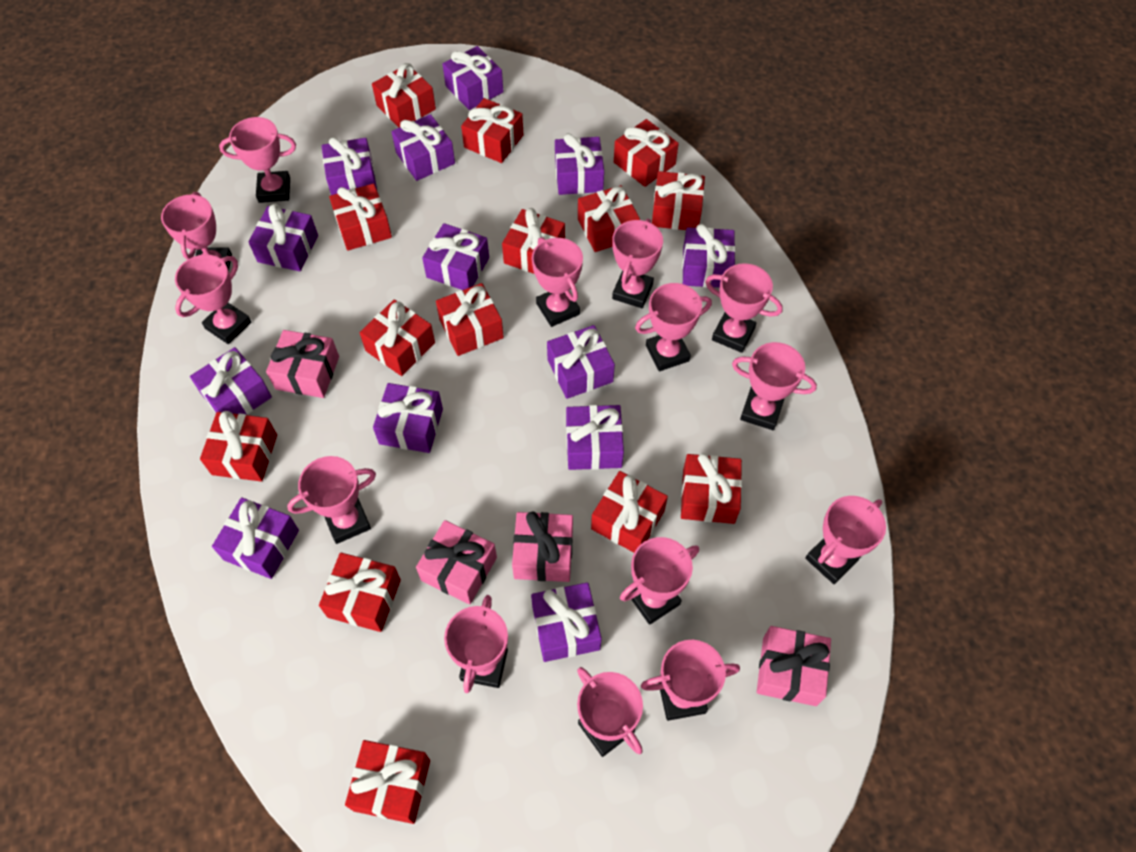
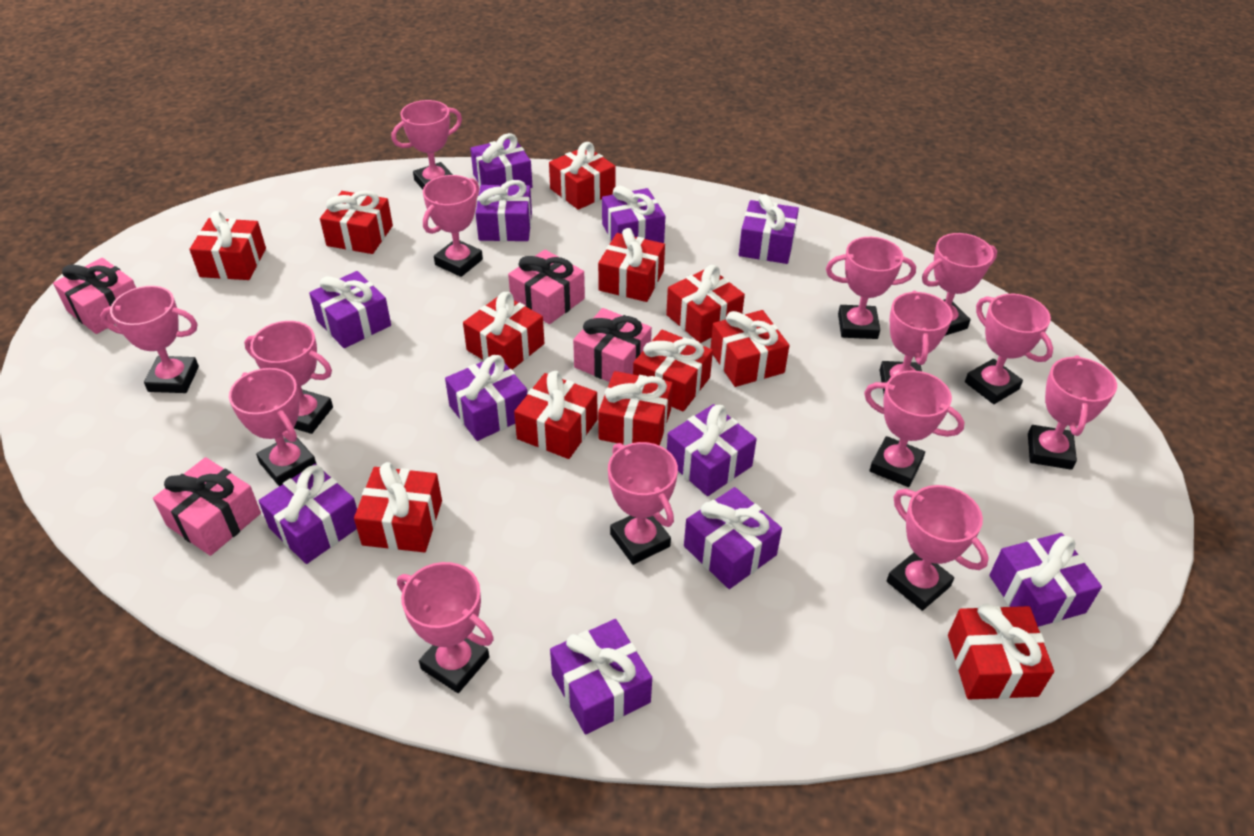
purple gift: 13 -> 11
red gift: 14 -> 12

